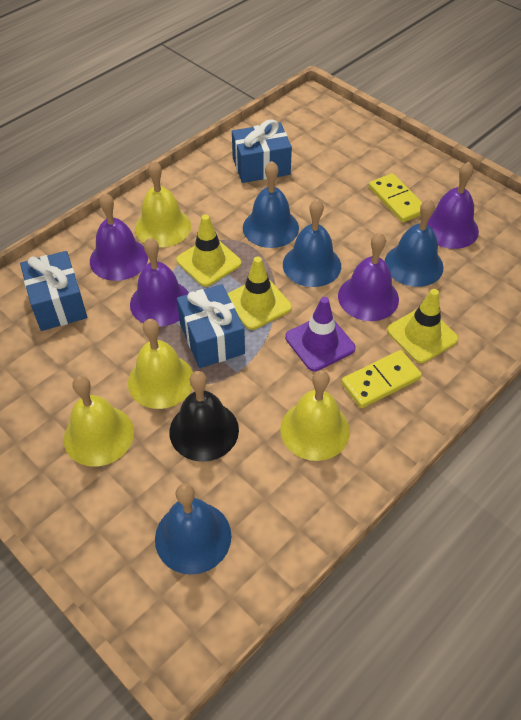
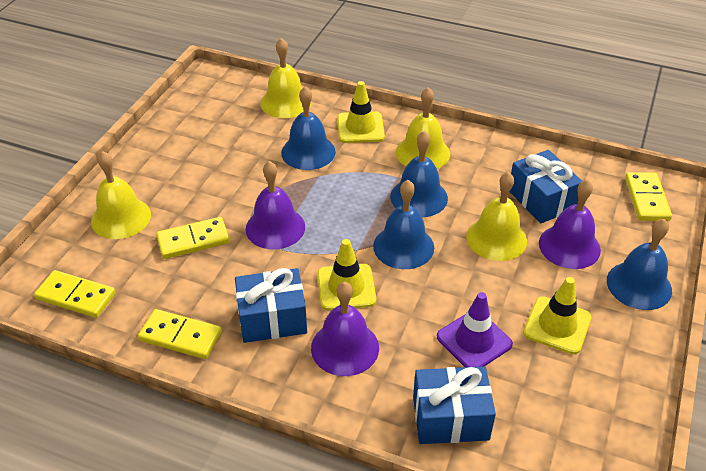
black bell: 1 -> 0
purple bell: 4 -> 3
yellow domino: 2 -> 4

